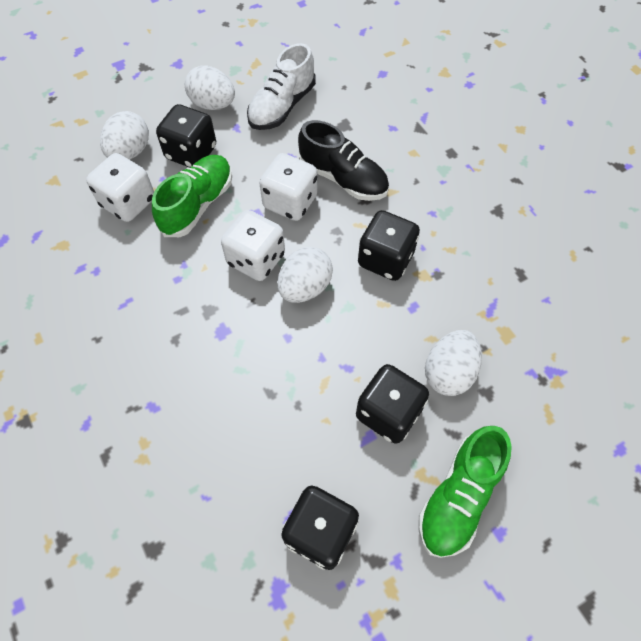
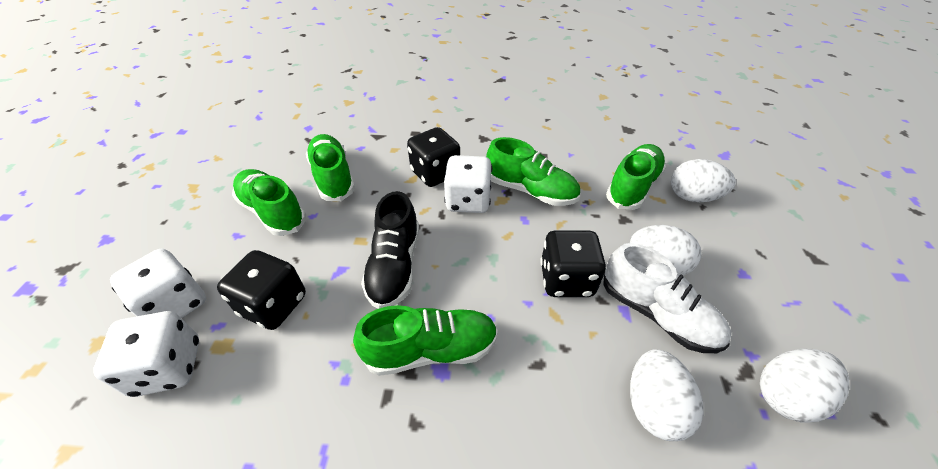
black dice: 4 -> 3
green shoe: 2 -> 5

